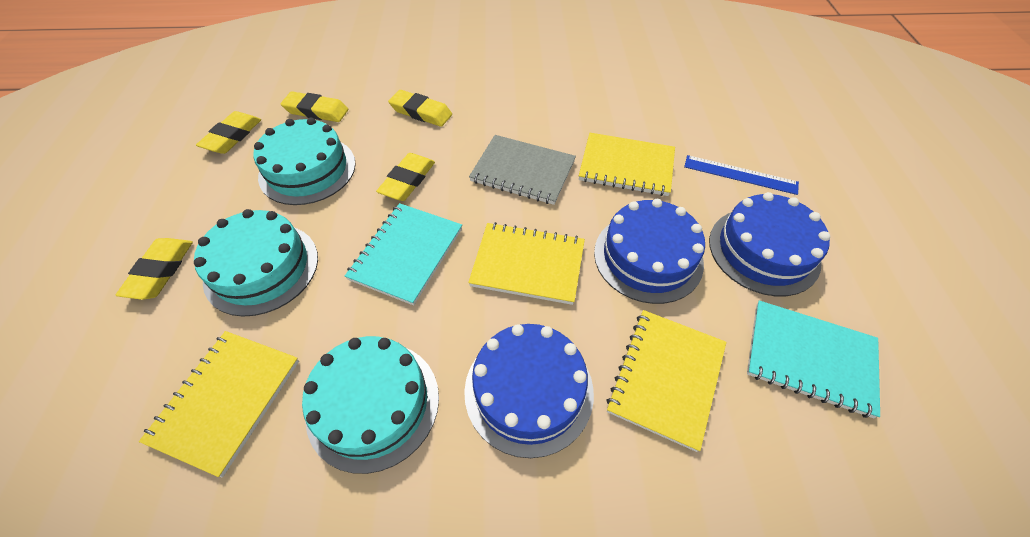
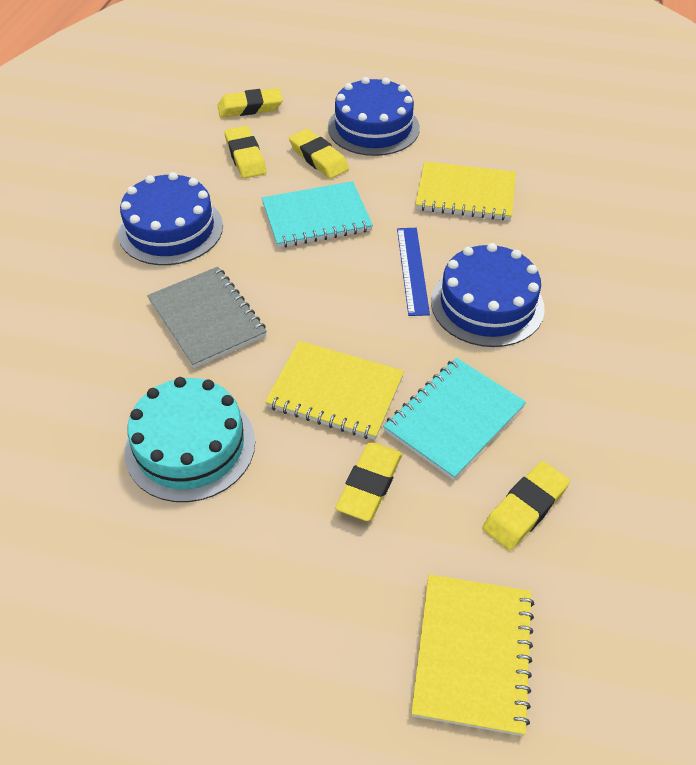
turquoise cake: 3 -> 1
yellow notebook: 4 -> 3

